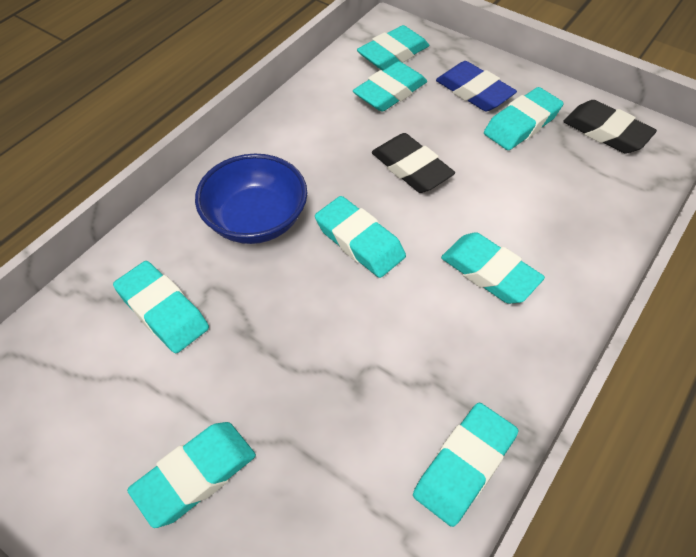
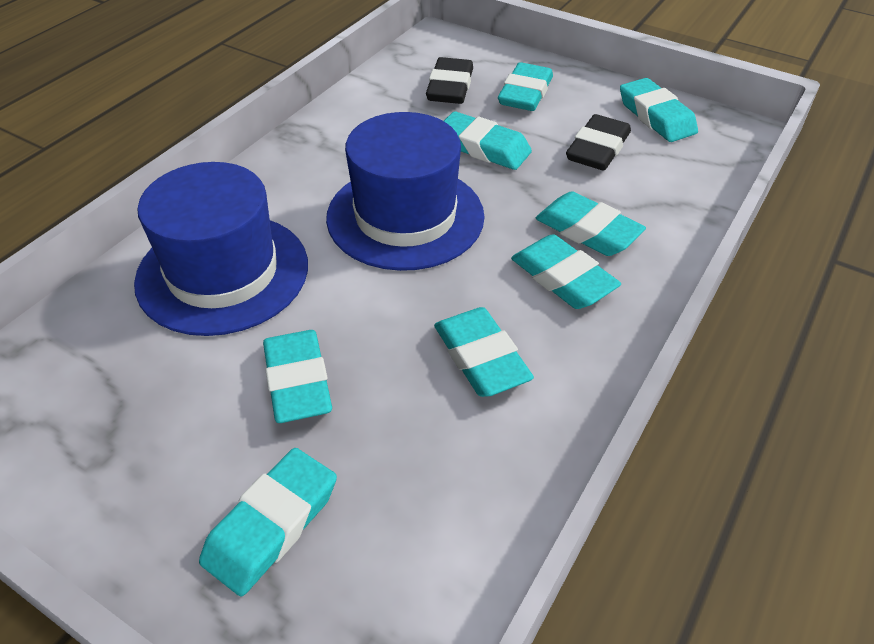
blue bowl: 1 -> 0
blue eraser: 1 -> 0
blue hat: 0 -> 2

